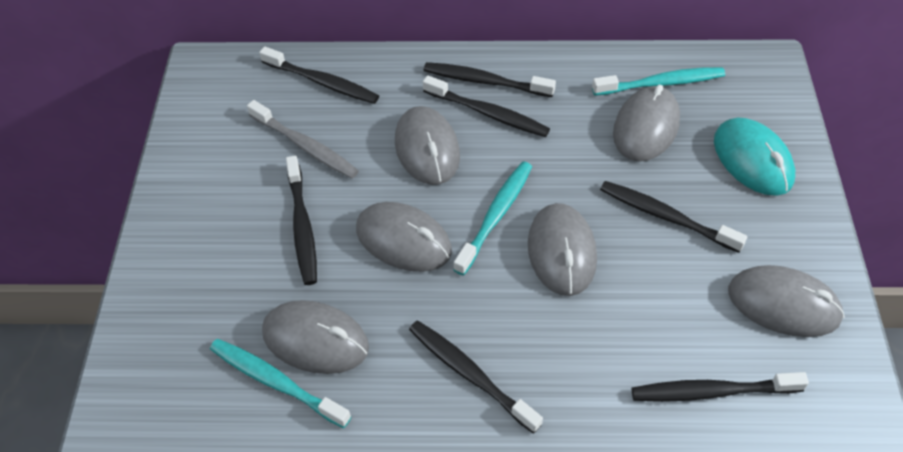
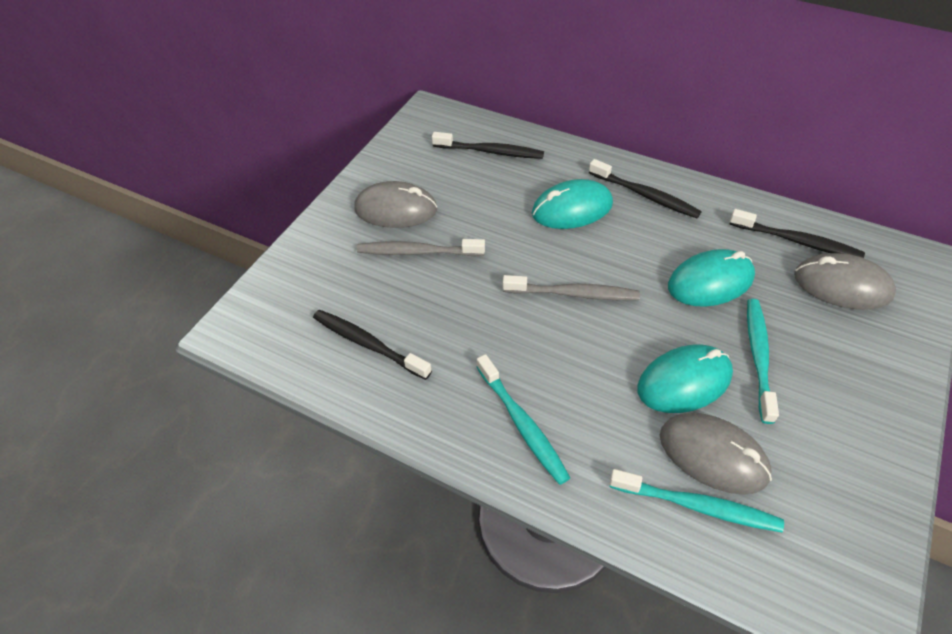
black toothbrush: 7 -> 4
grey mouse: 6 -> 3
grey toothbrush: 1 -> 2
turquoise mouse: 1 -> 3

